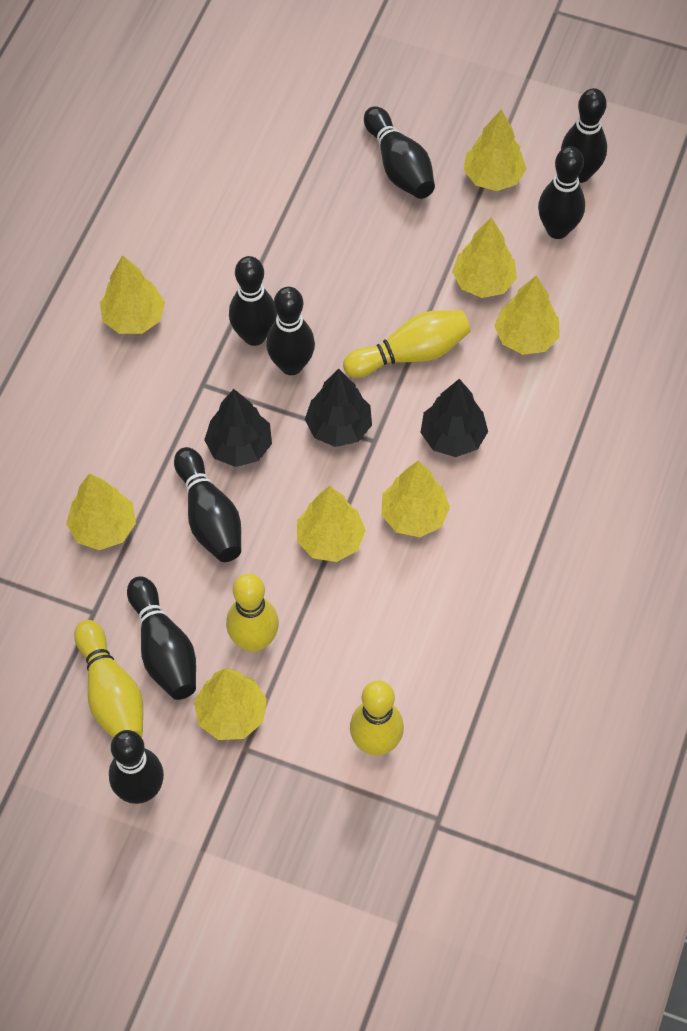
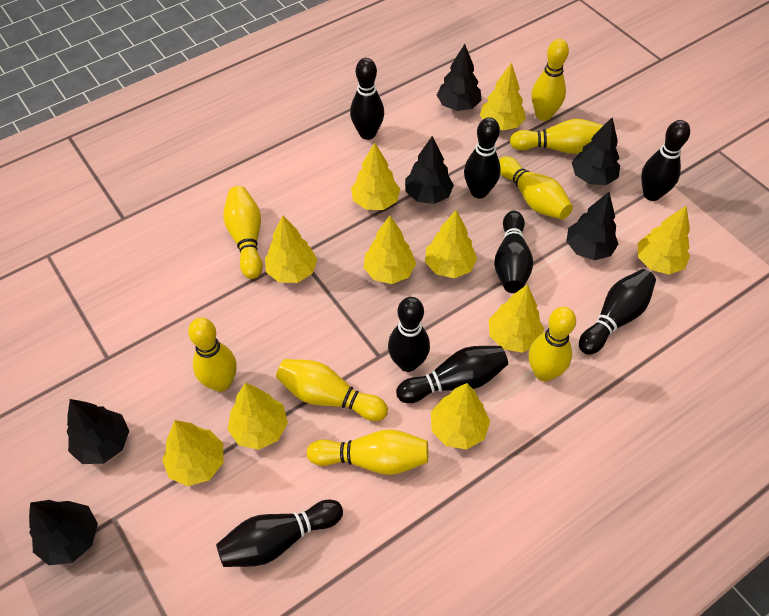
black tree: 3 -> 6
yellow bowling pin: 4 -> 8
yellow tree: 8 -> 10

